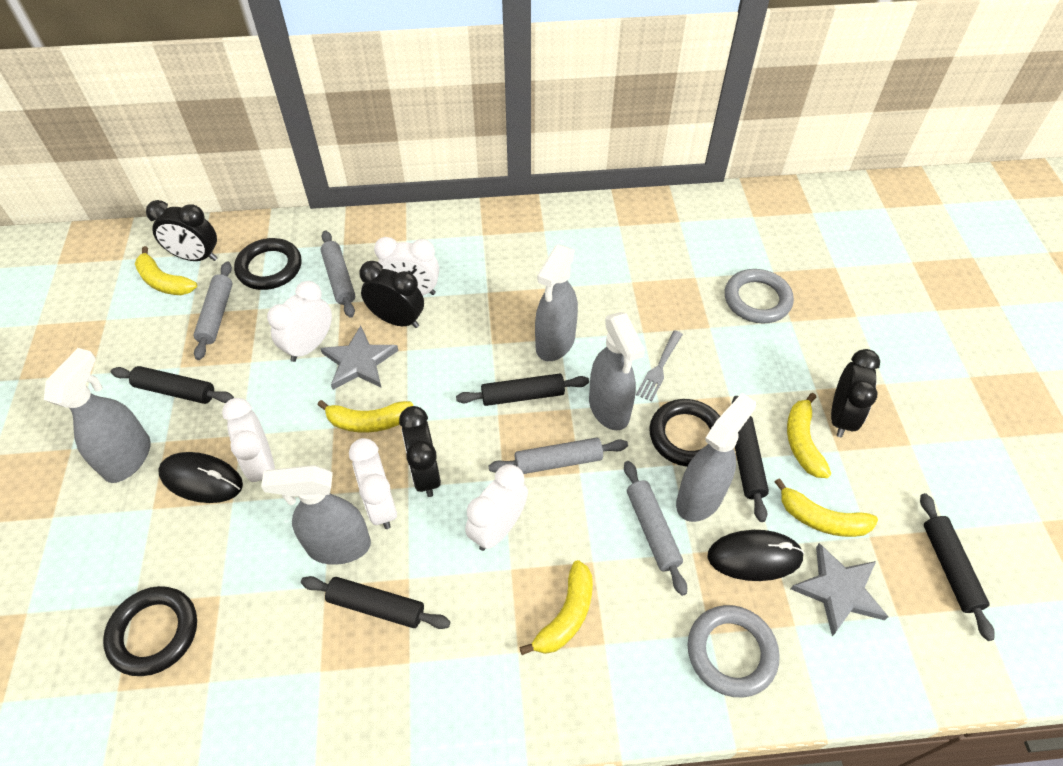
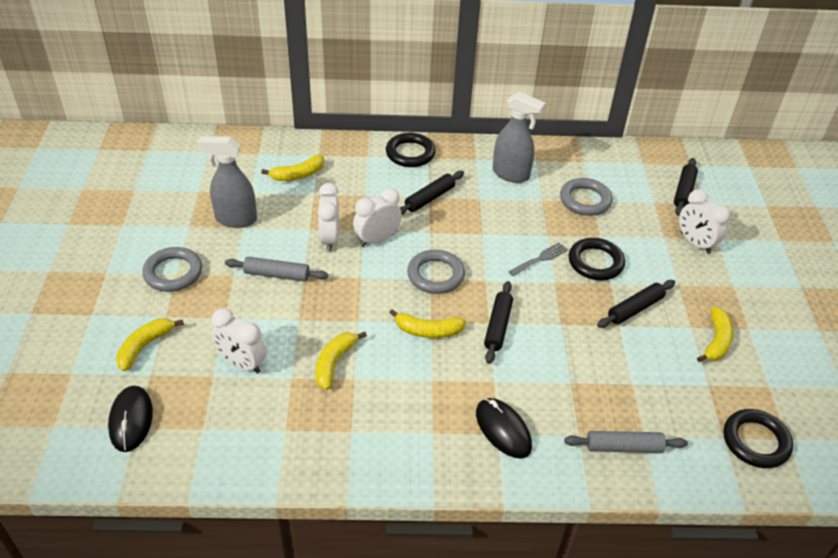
black clock: 4 -> 0
black rolling pin: 5 -> 4
grey ring: 2 -> 3
grey rolling pin: 4 -> 2
grey spray bottle: 5 -> 2
grey star: 2 -> 0
white clock: 5 -> 4

